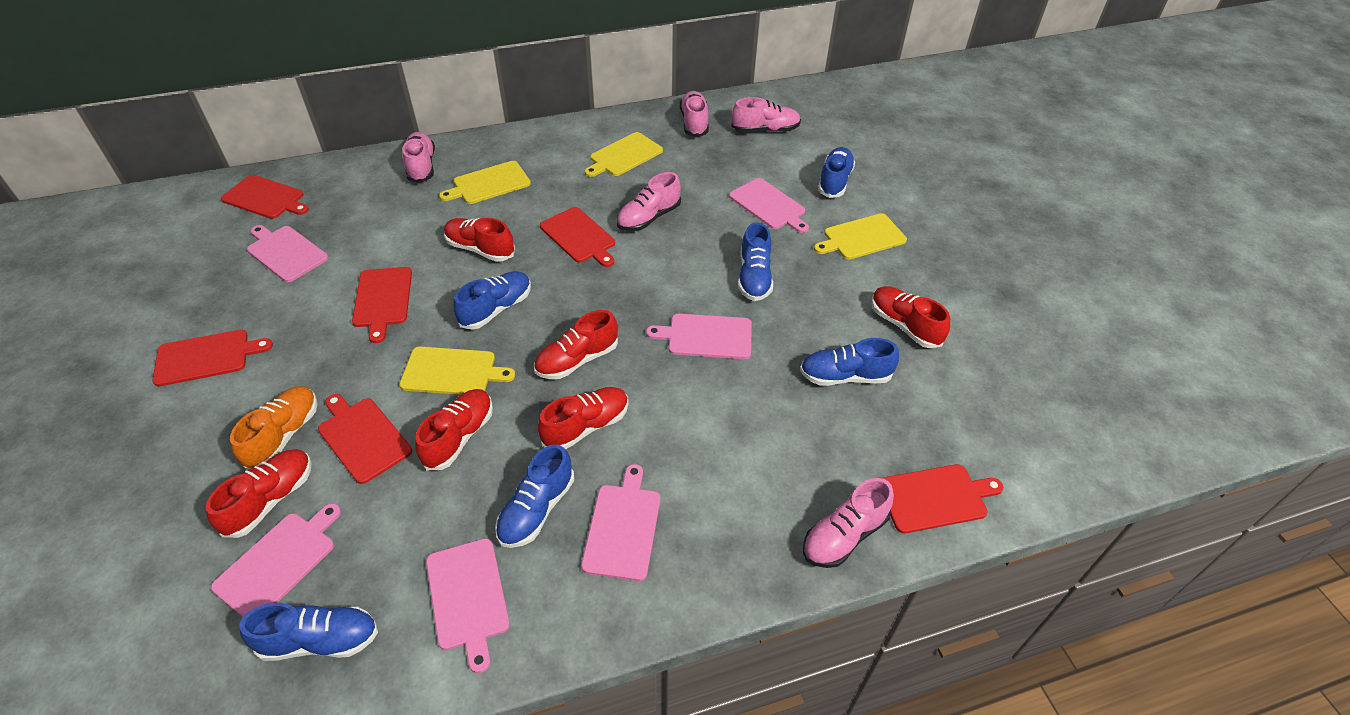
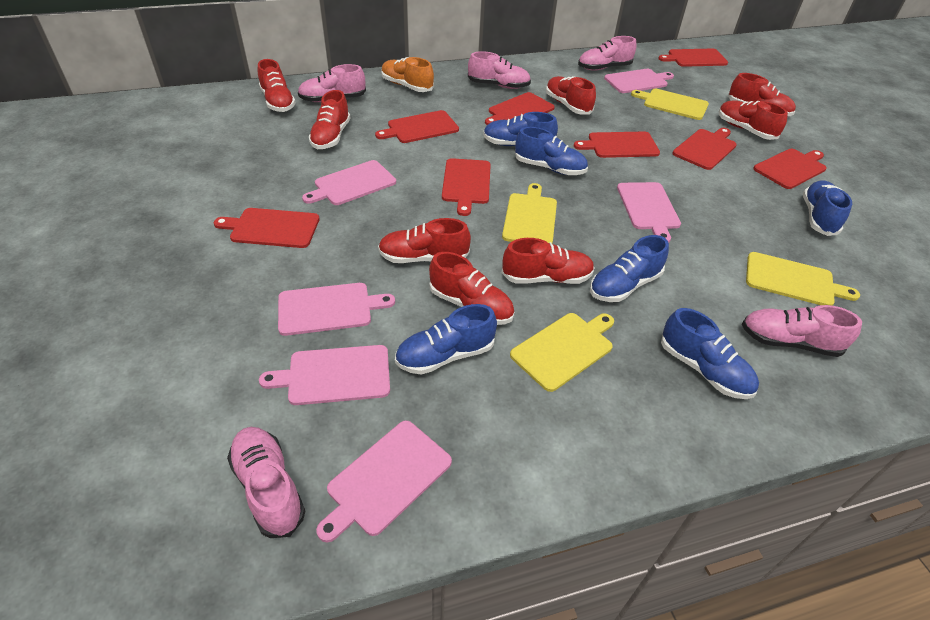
red cutting board: 6 -> 8
red shoe: 6 -> 8

